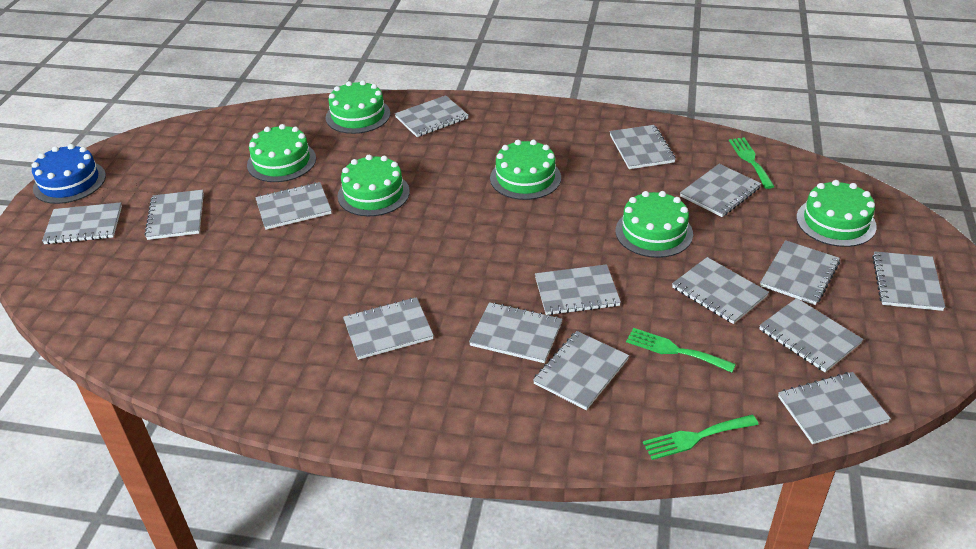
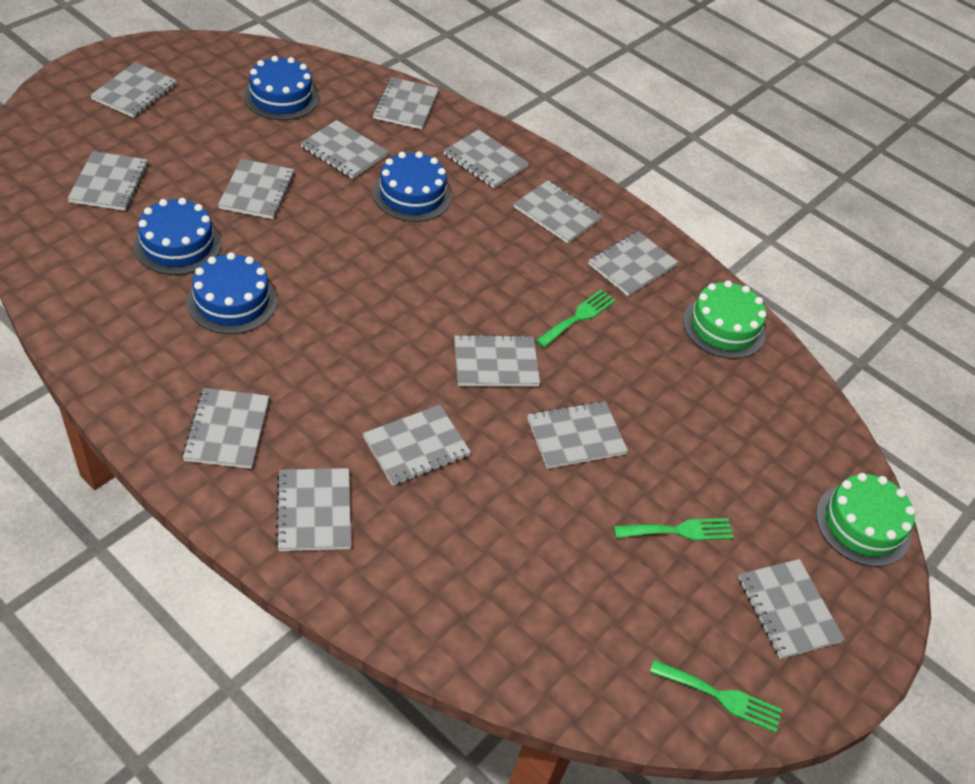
blue cake: 1 -> 4
green cake: 6 -> 2
grey notebook: 15 -> 14

